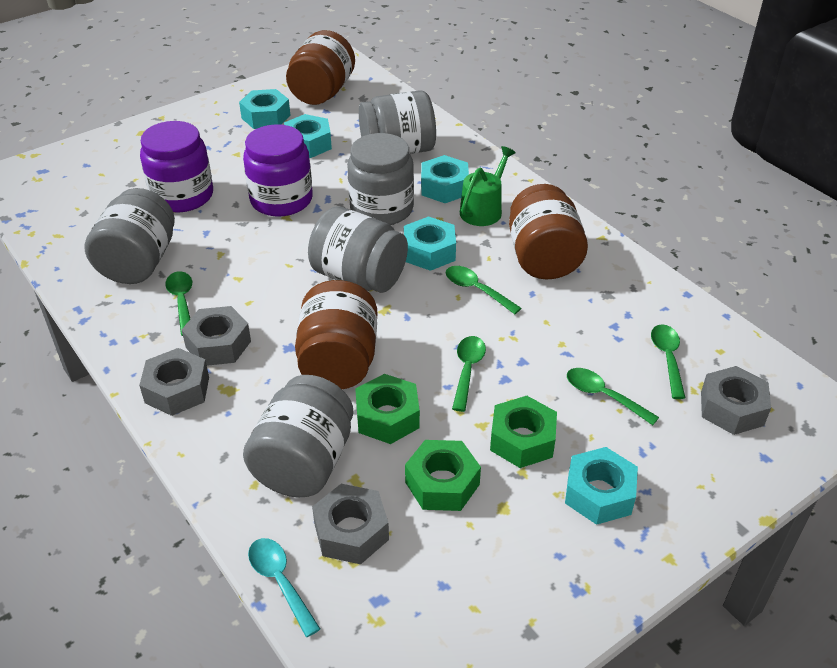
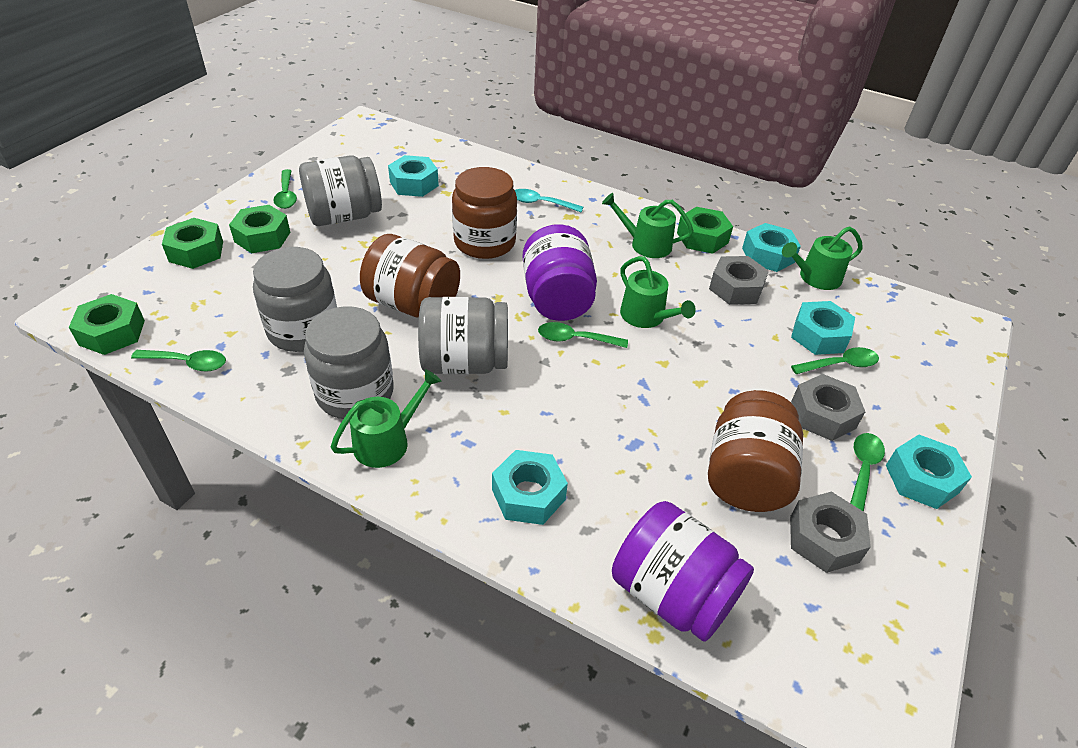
green nut: 3 -> 4
green watering can: 1 -> 4
grey jar: 5 -> 4
grey nut: 4 -> 3

